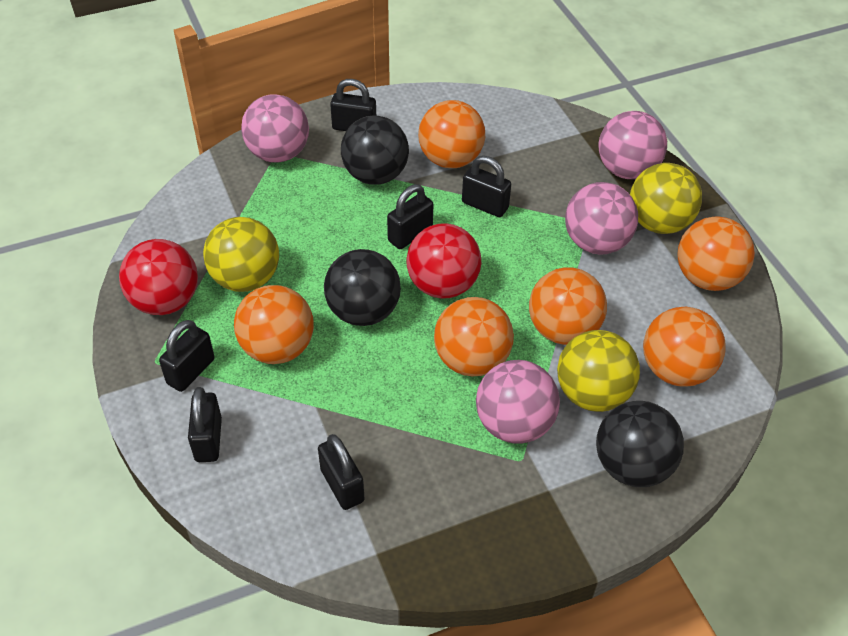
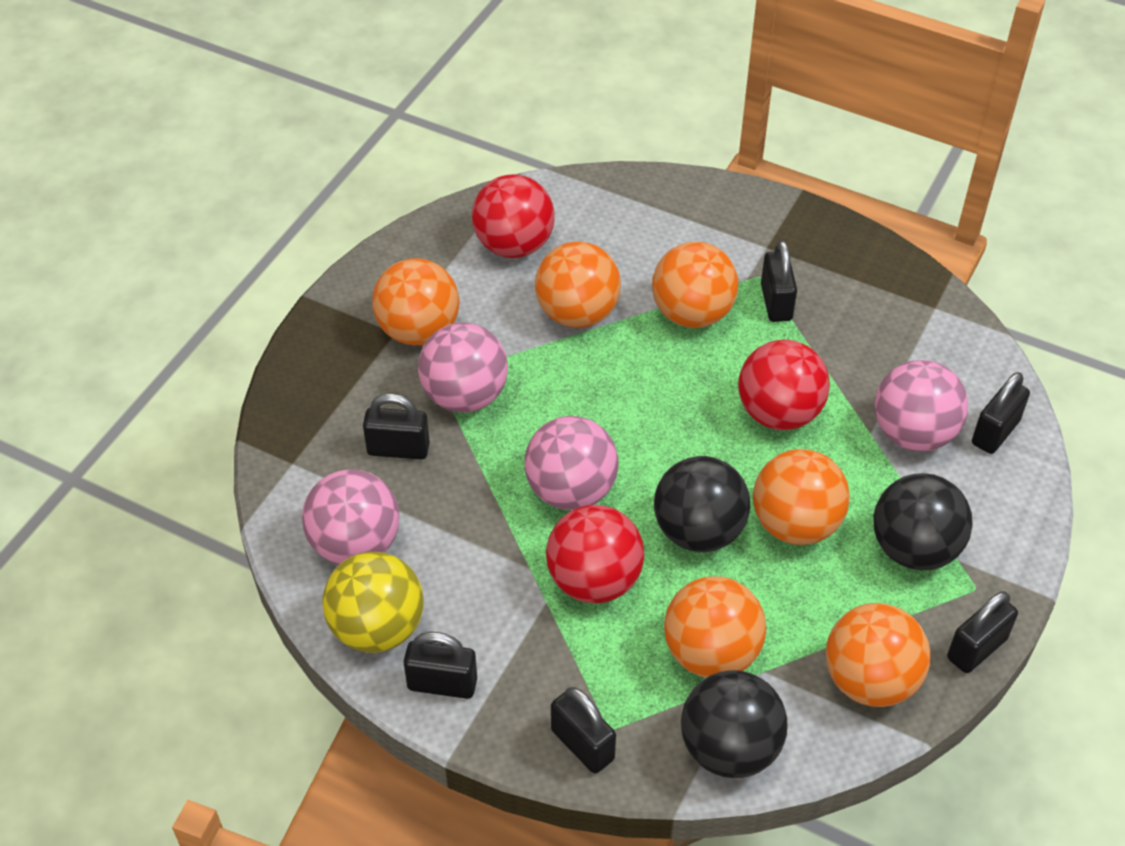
red ball: 2 -> 3
yellow ball: 3 -> 1

